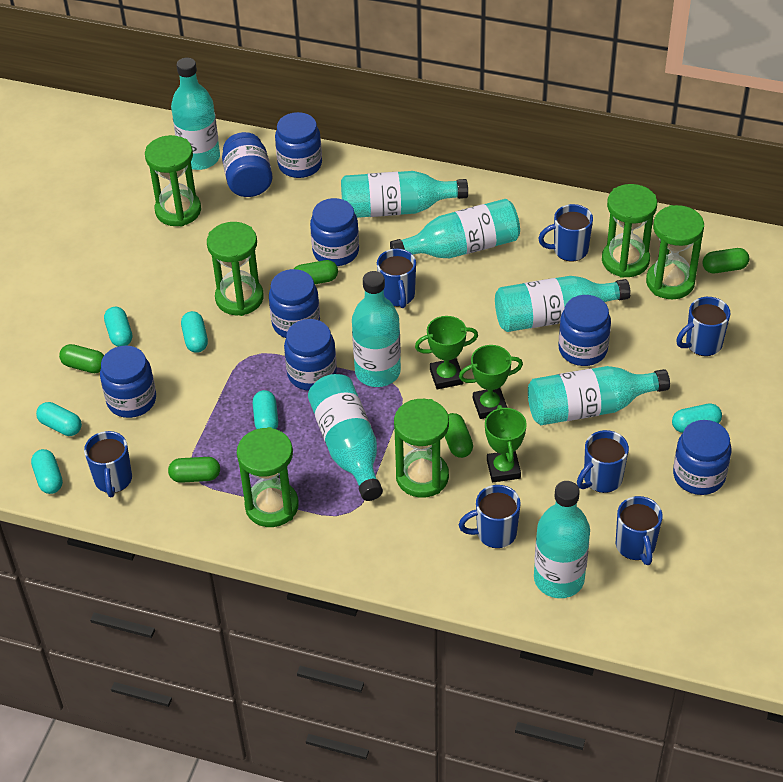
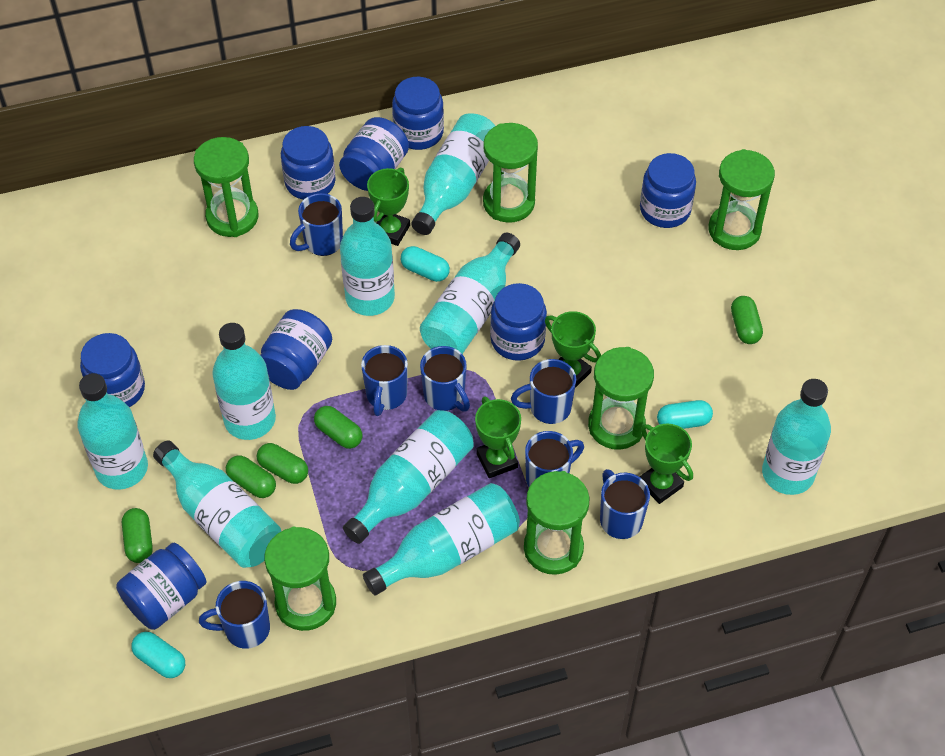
green trophy: 3 -> 4
turquoise bottle: 8 -> 9
turquoise capsule: 6 -> 3

